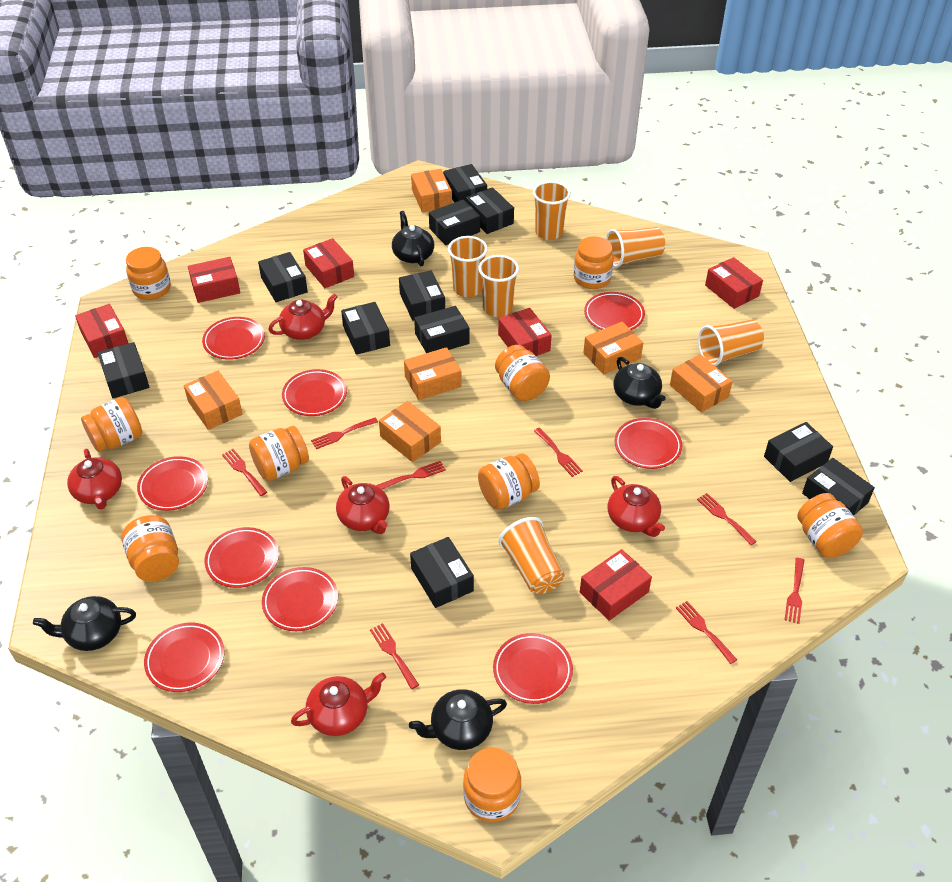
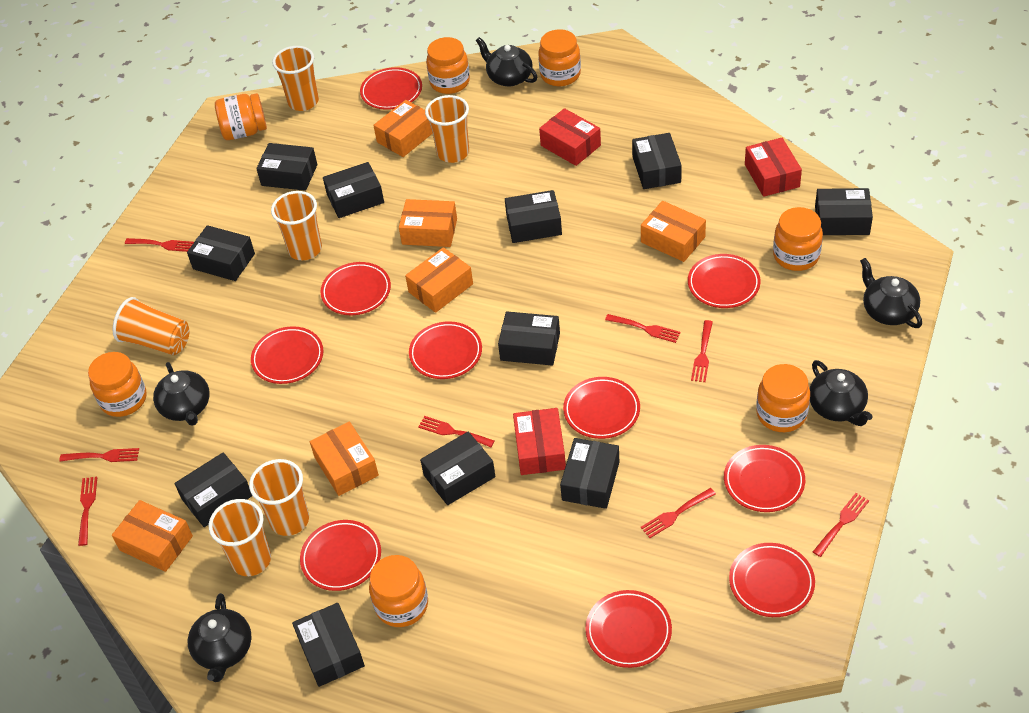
black teapot: 4 -> 5
orange jar: 9 -> 7
red box: 6 -> 3
red plate: 9 -> 10
red teapot: 5 -> 0

